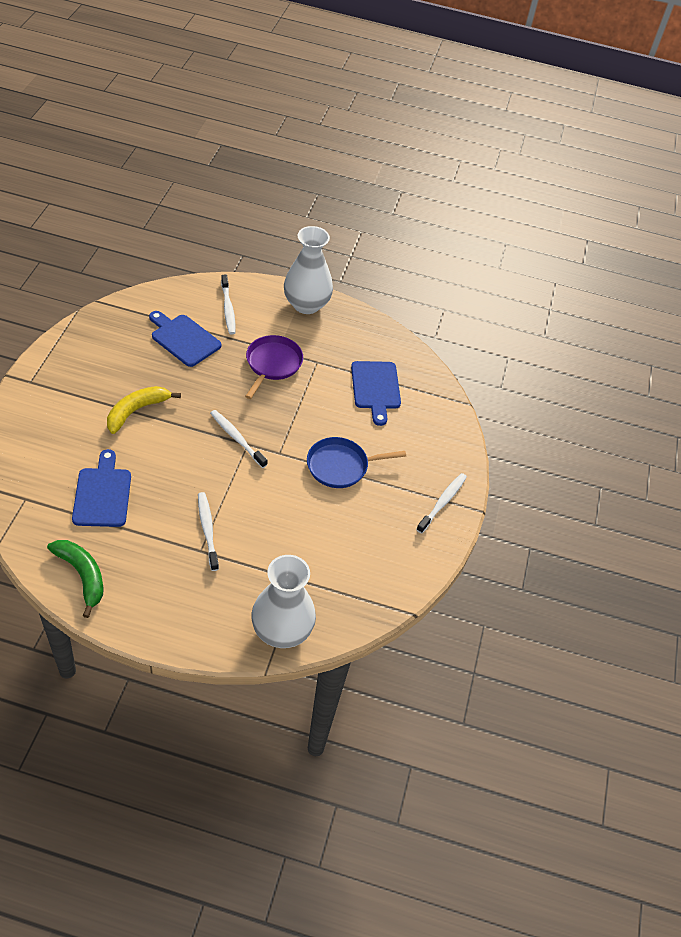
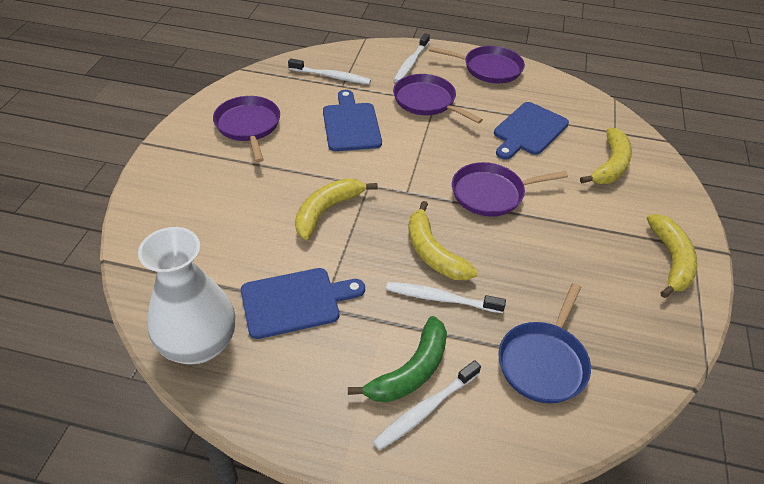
purple pan: 1 -> 4
white vase: 2 -> 1
yellow banana: 1 -> 4

